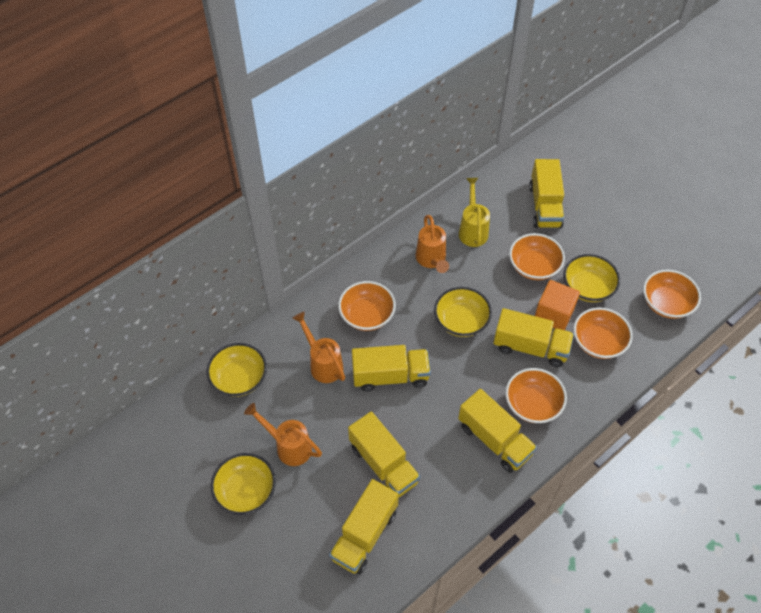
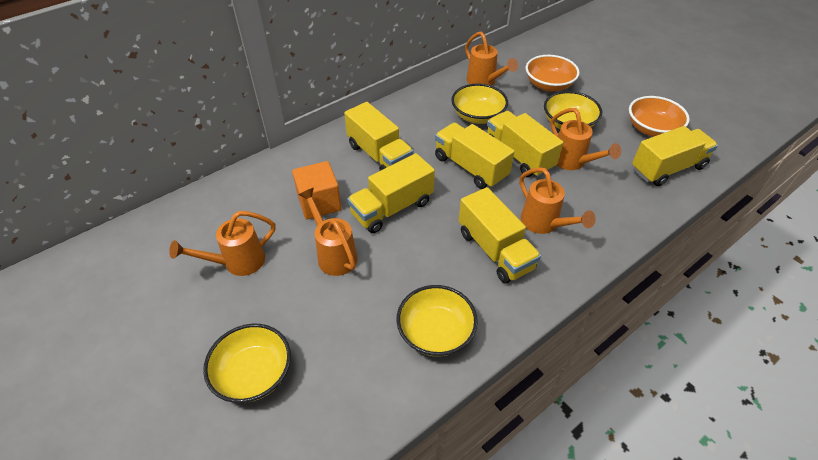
orange bowl: 5 -> 2
orange watering can: 3 -> 5
yellow watering can: 1 -> 0

